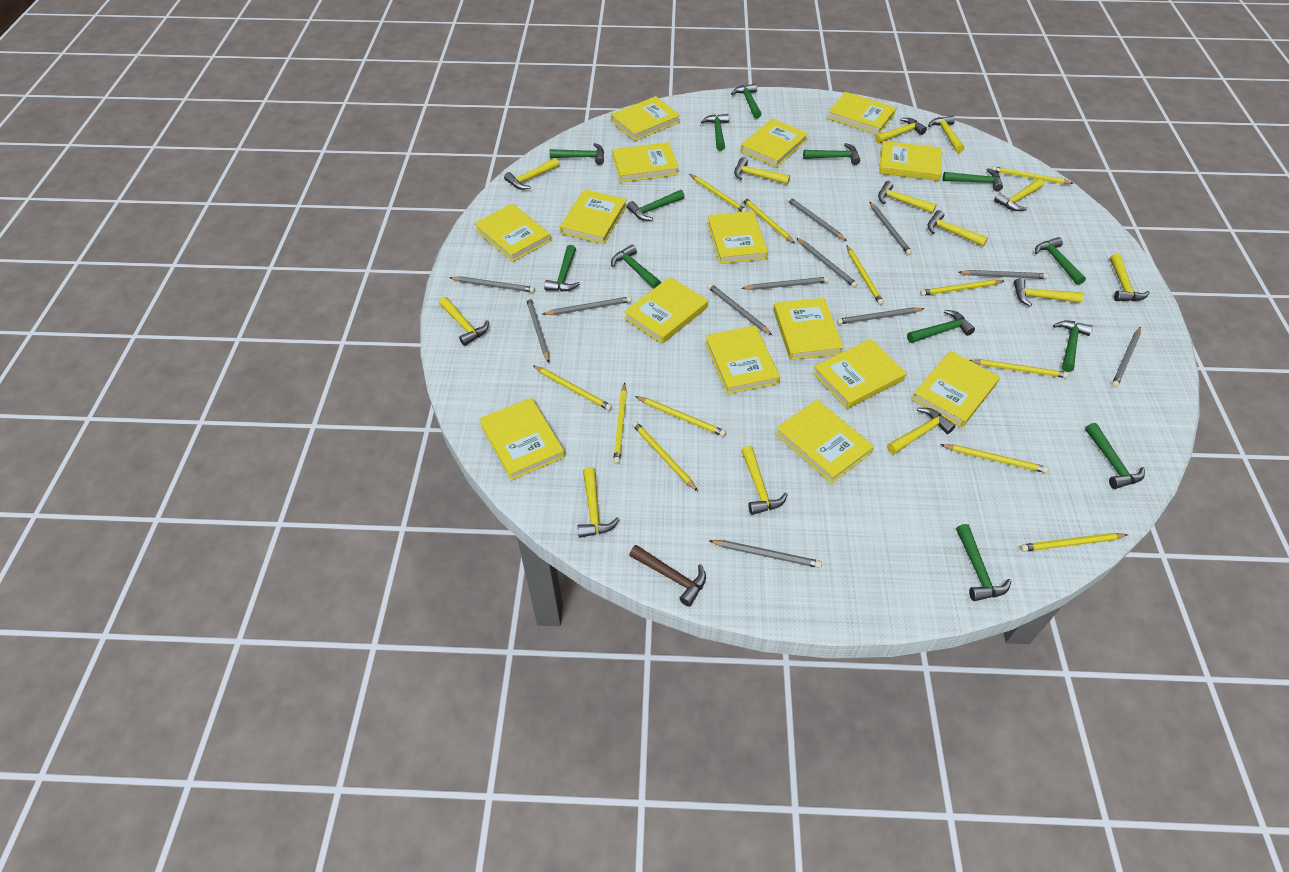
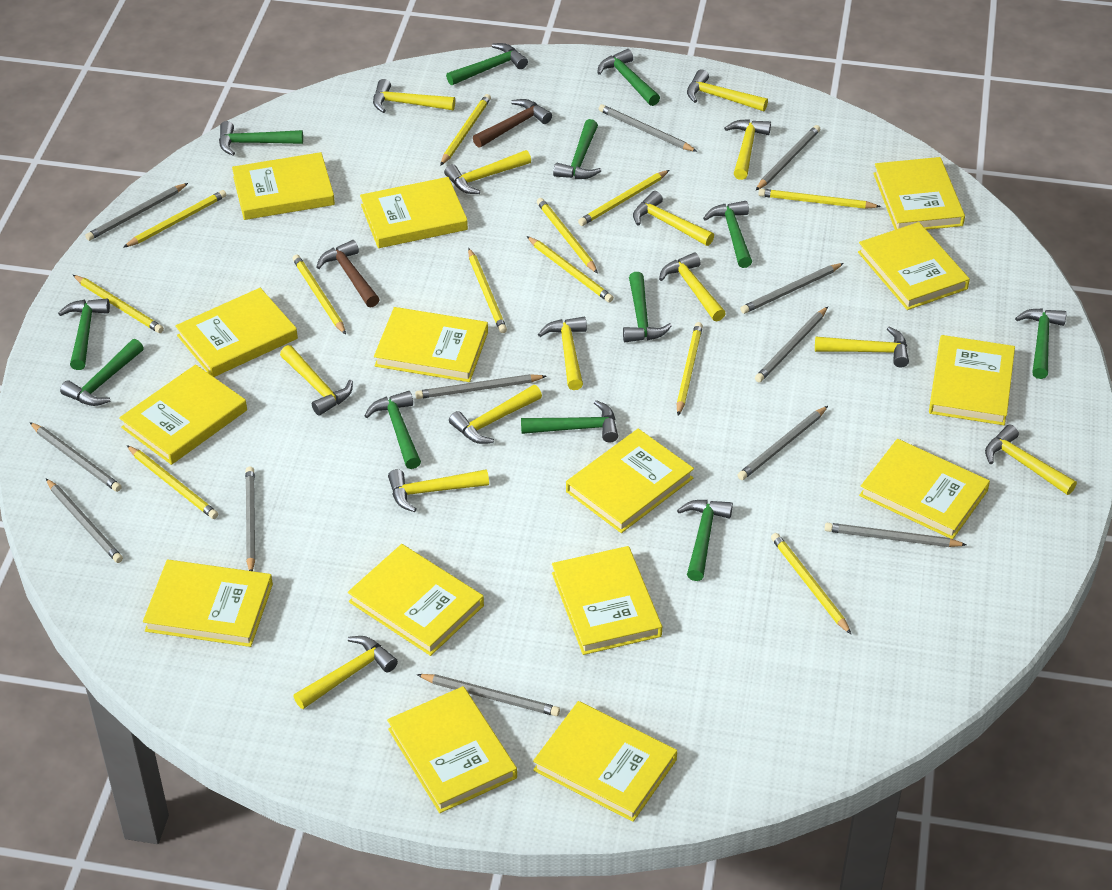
brown hammer: 1 -> 2
green hammer: 13 -> 12

